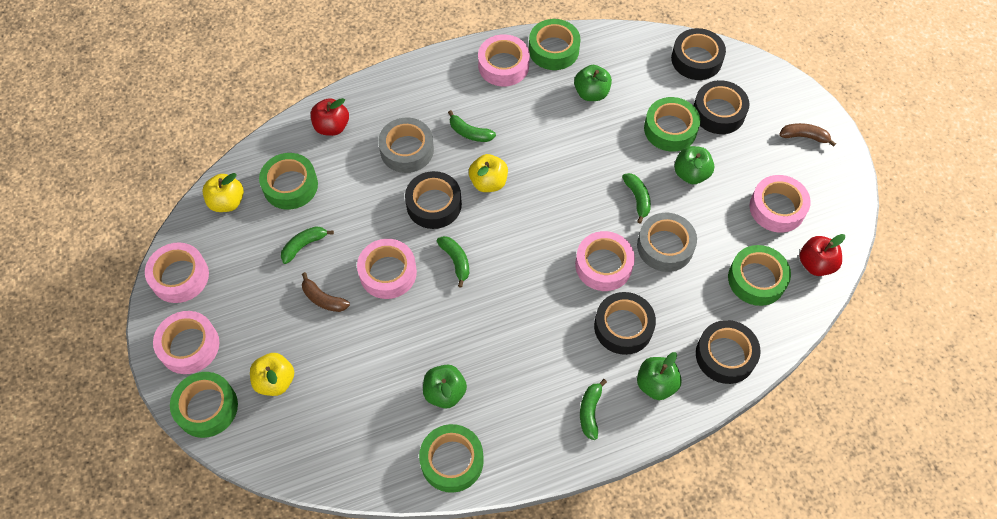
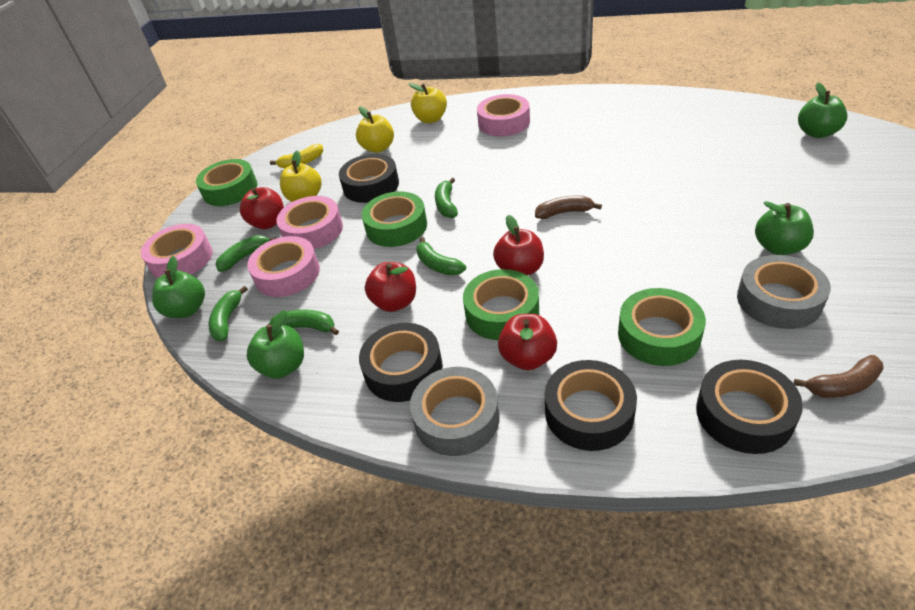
black tape: 5 -> 4
green tape: 6 -> 4
pink tape: 6 -> 4
red apple: 2 -> 4
yellow banana: 0 -> 1

